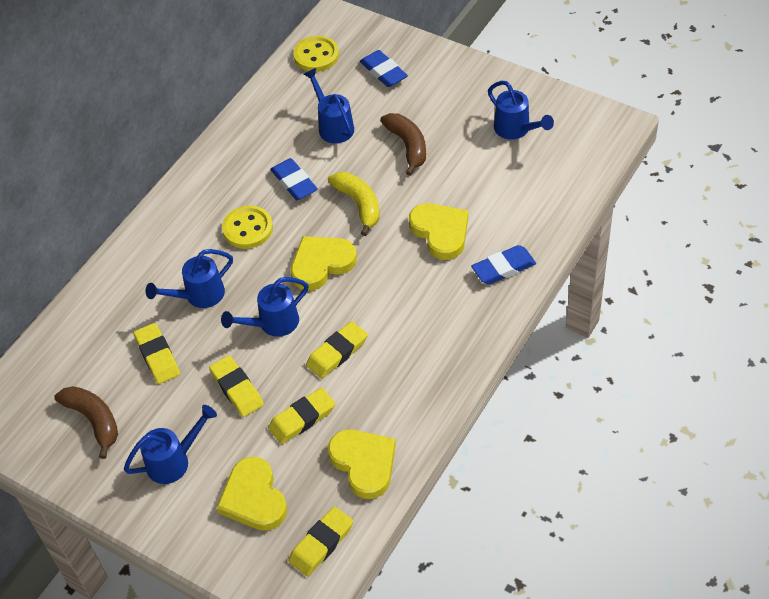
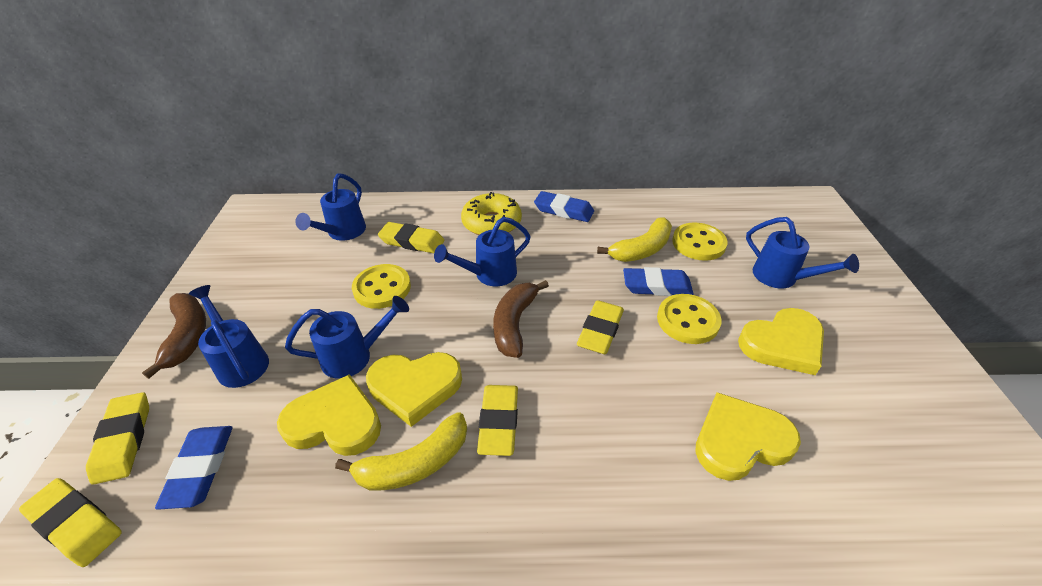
yellow banana: 1 -> 2
yellow button: 2 -> 3
yellow donut: 0 -> 1

